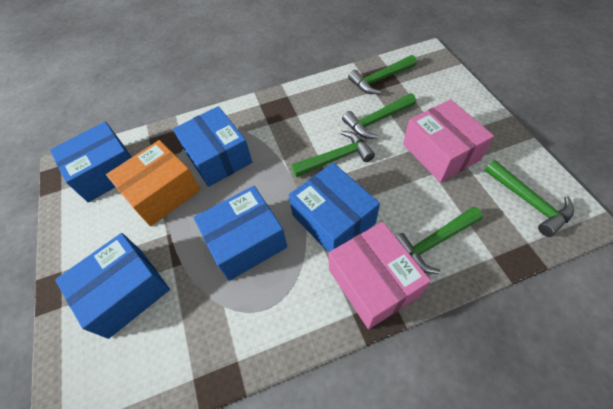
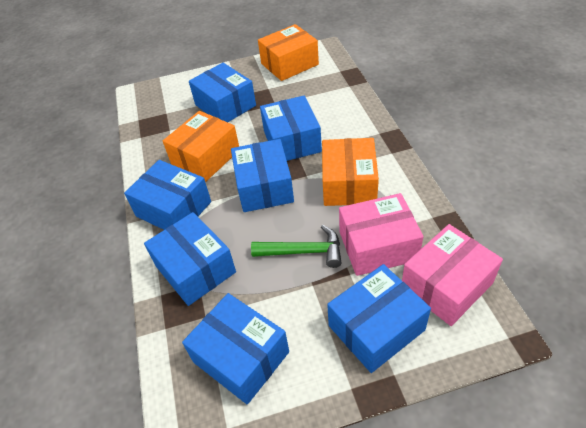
blue box: 5 -> 7
green hammer: 5 -> 1
orange box: 1 -> 3

